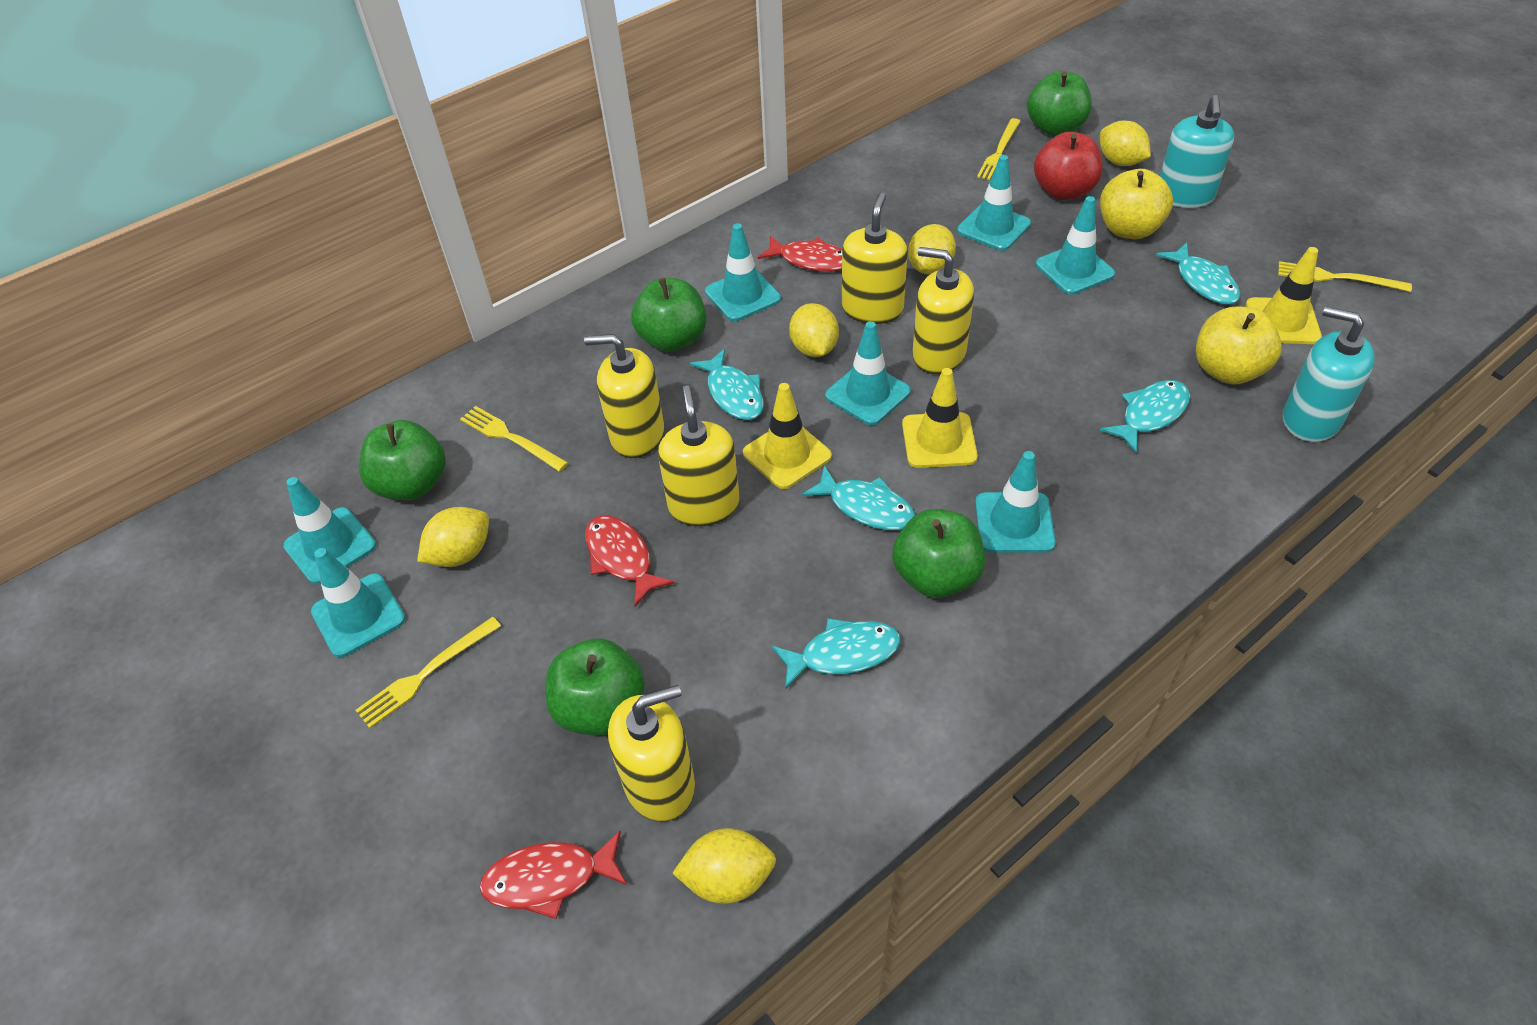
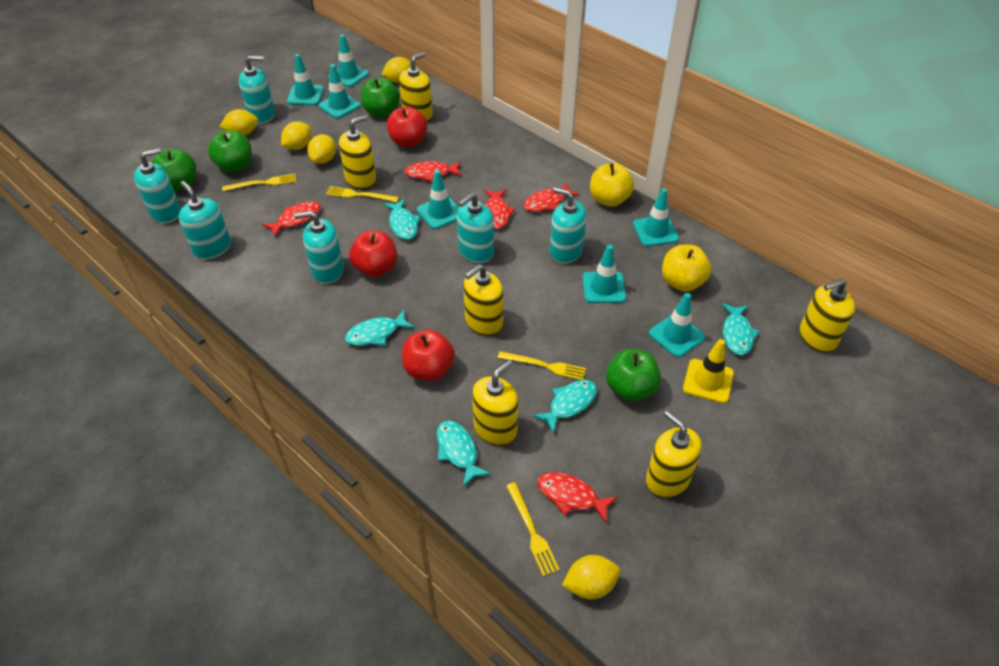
green apple: 5 -> 4
red apple: 1 -> 3
red fish: 3 -> 5
turquoise soap dispenser: 2 -> 6
yellow soap dispenser: 5 -> 6
yellow traffic cone: 3 -> 1

